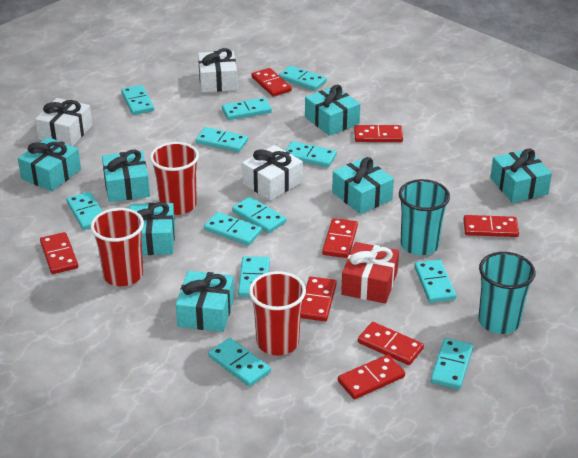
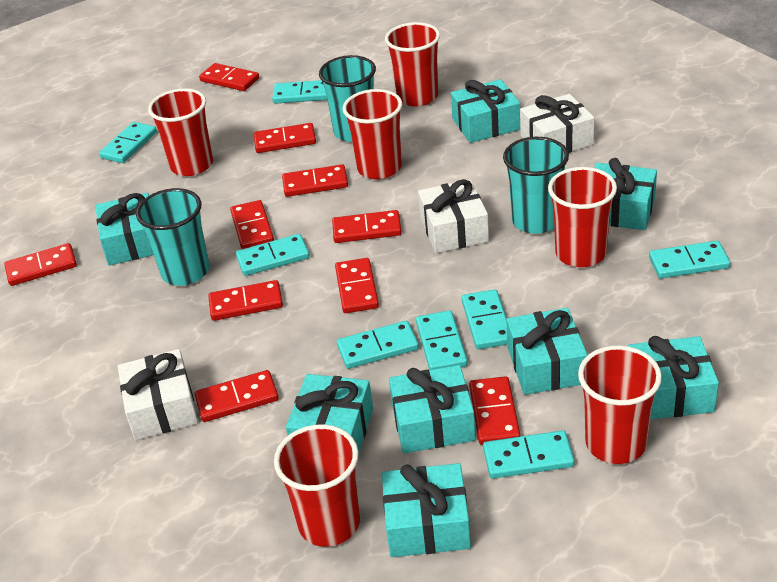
red cup: 3 -> 6
red domino: 8 -> 10
red gift: 1 -> 0
turquoise cup: 2 -> 3
turquoise domino: 12 -> 8
turquoise gift: 7 -> 8

